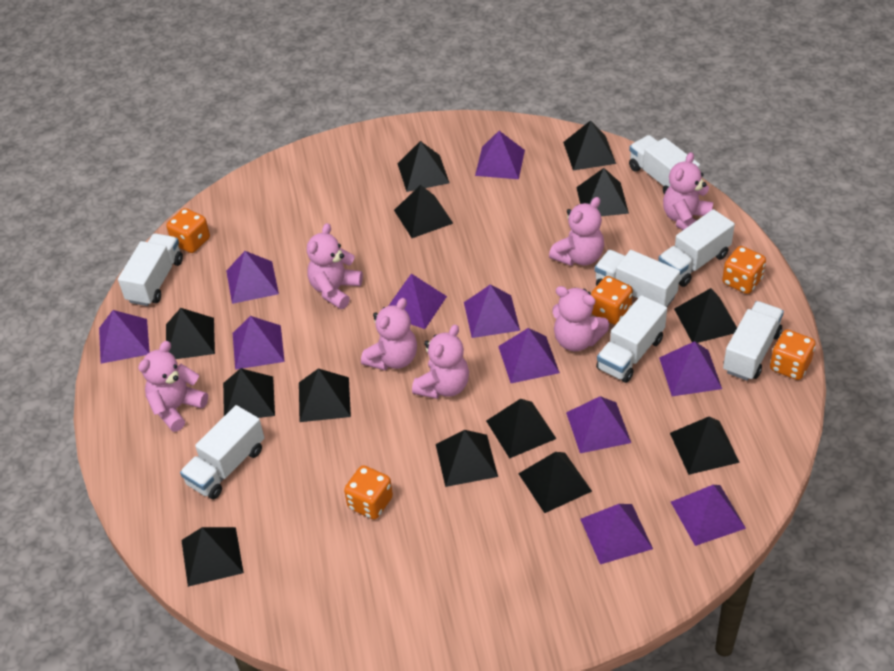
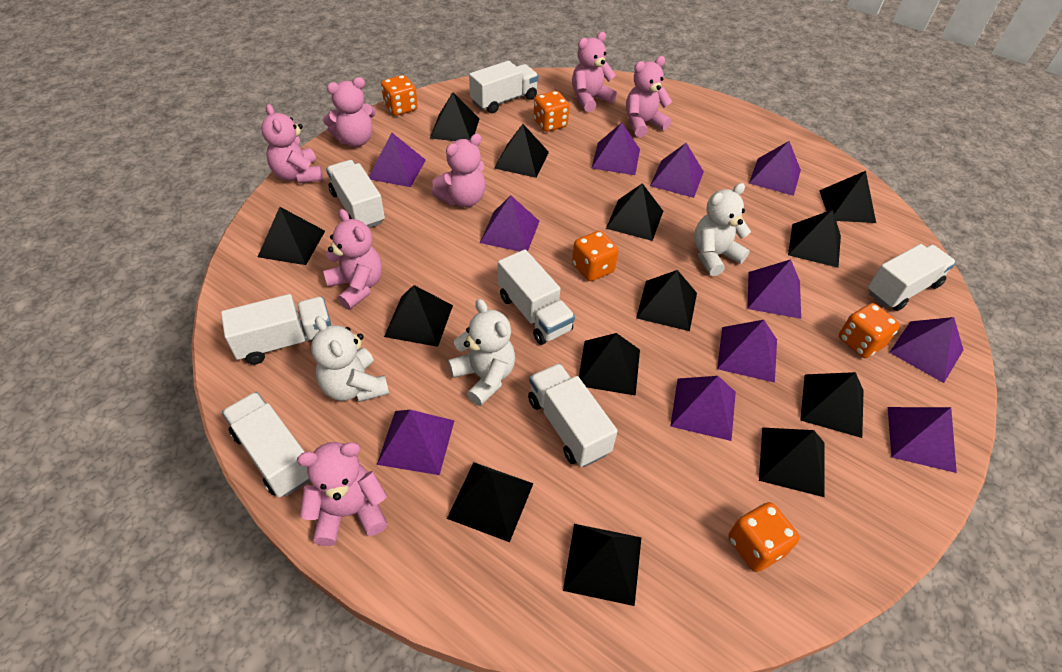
white teddy bear: 0 -> 3

